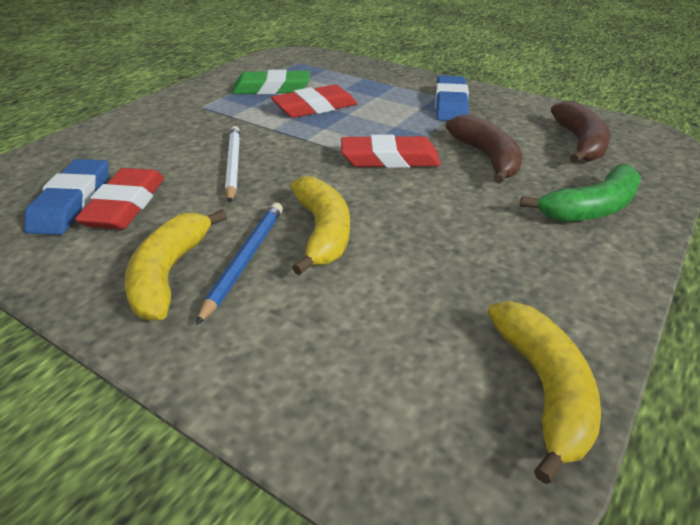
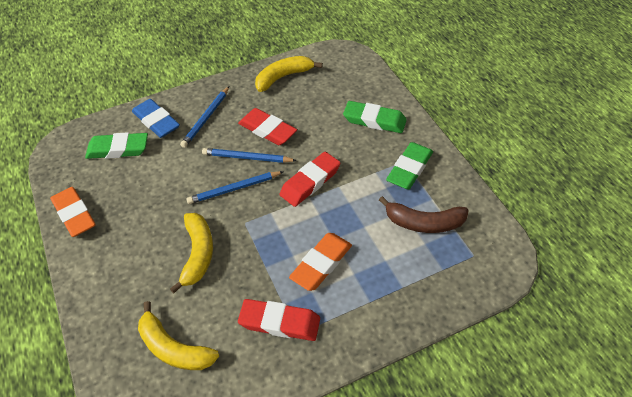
blue eraser: 2 -> 1
blue pencil: 1 -> 3
brown banana: 2 -> 1
green banana: 1 -> 0
green eraser: 1 -> 3
orange eraser: 0 -> 2
white pencil: 1 -> 0

